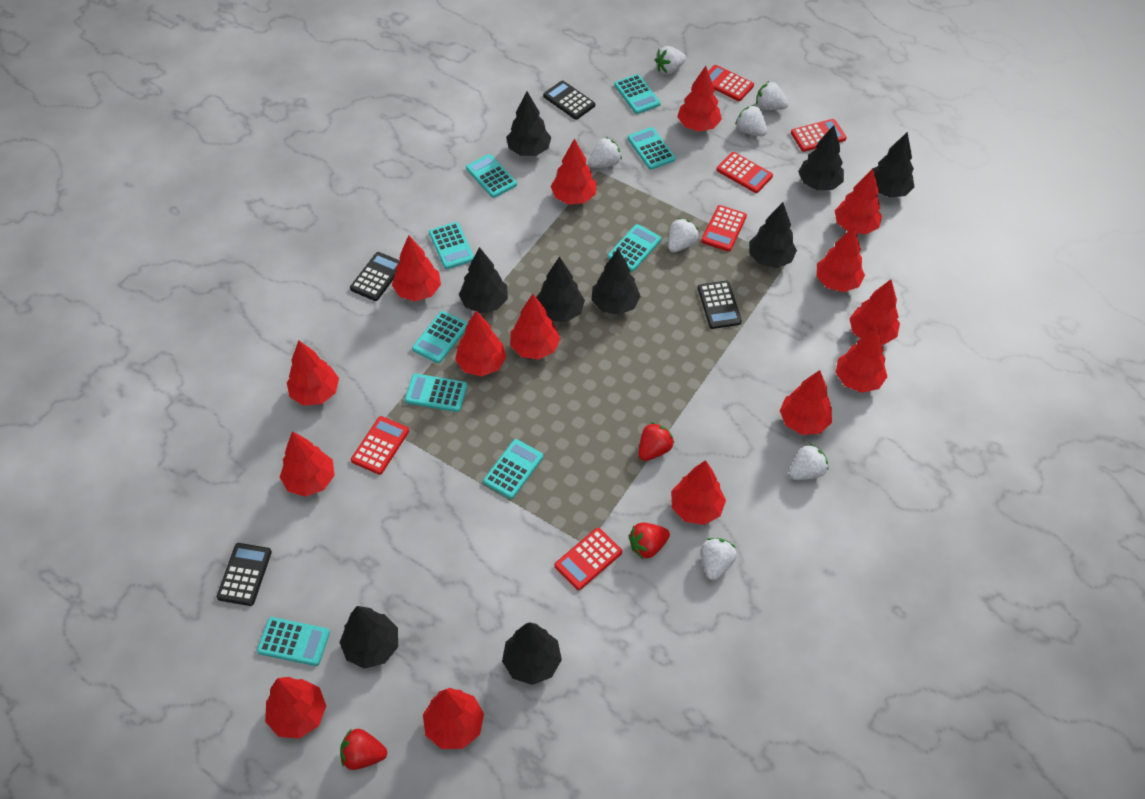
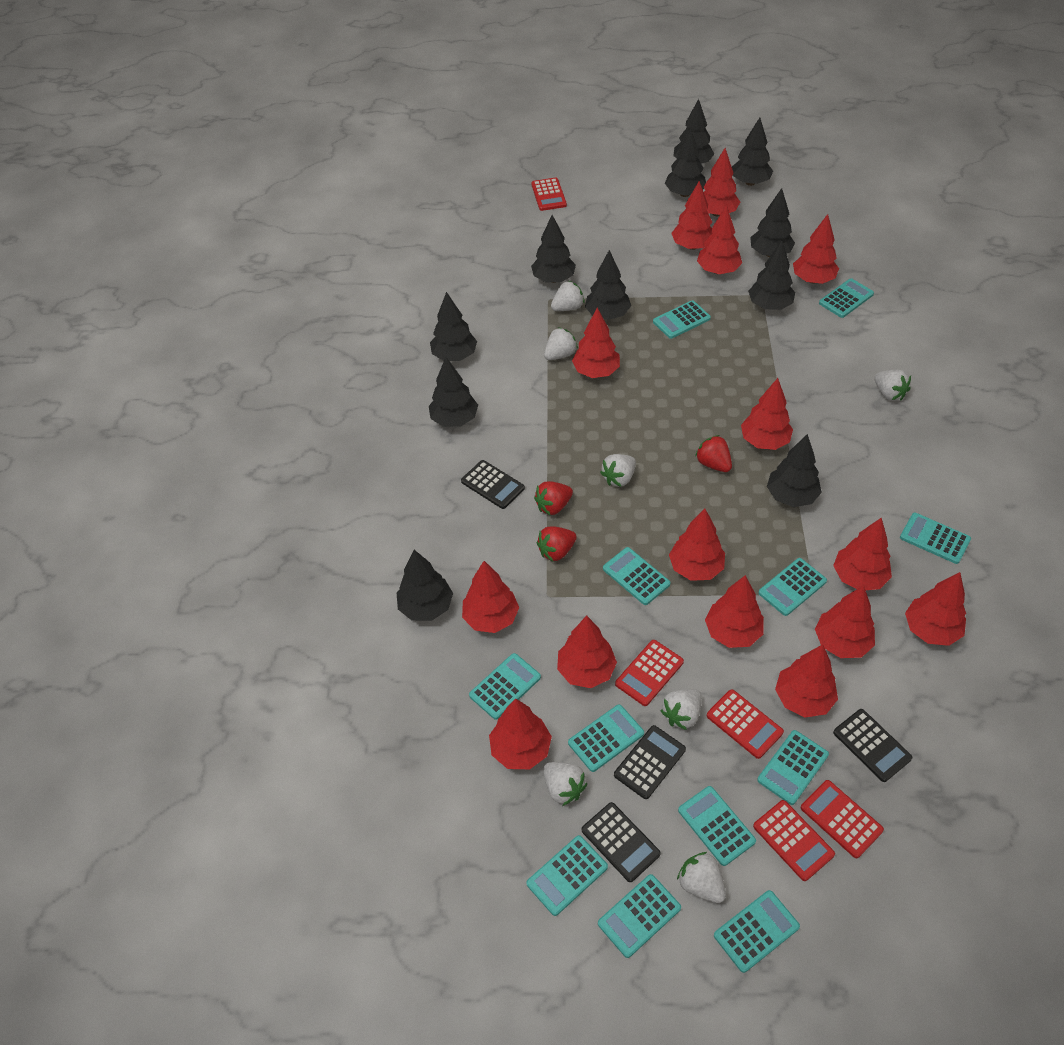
black tree: 9 -> 11
red calculator: 6 -> 5
turquoise calculator: 9 -> 12

